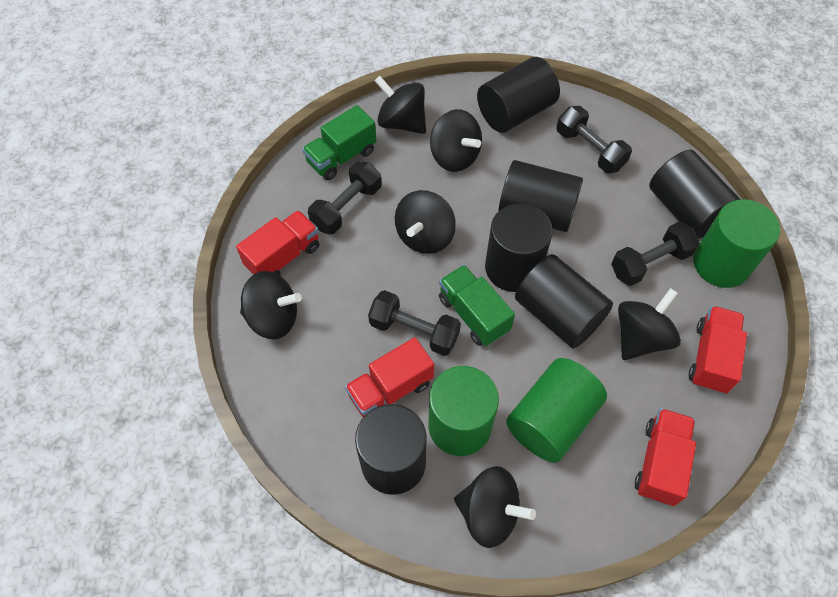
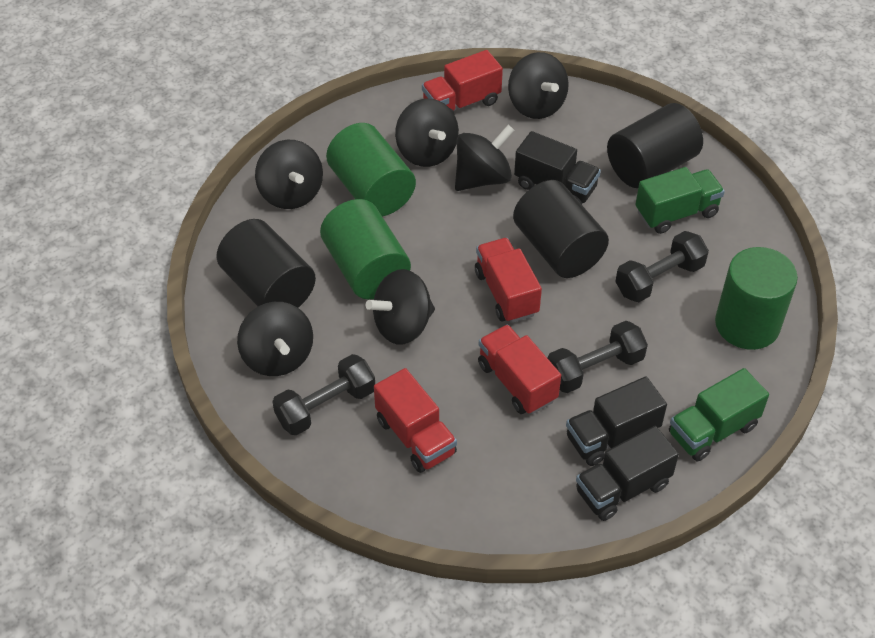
black cylinder: 6 -> 3
black dumbbell: 4 -> 3
black truck: 0 -> 3

